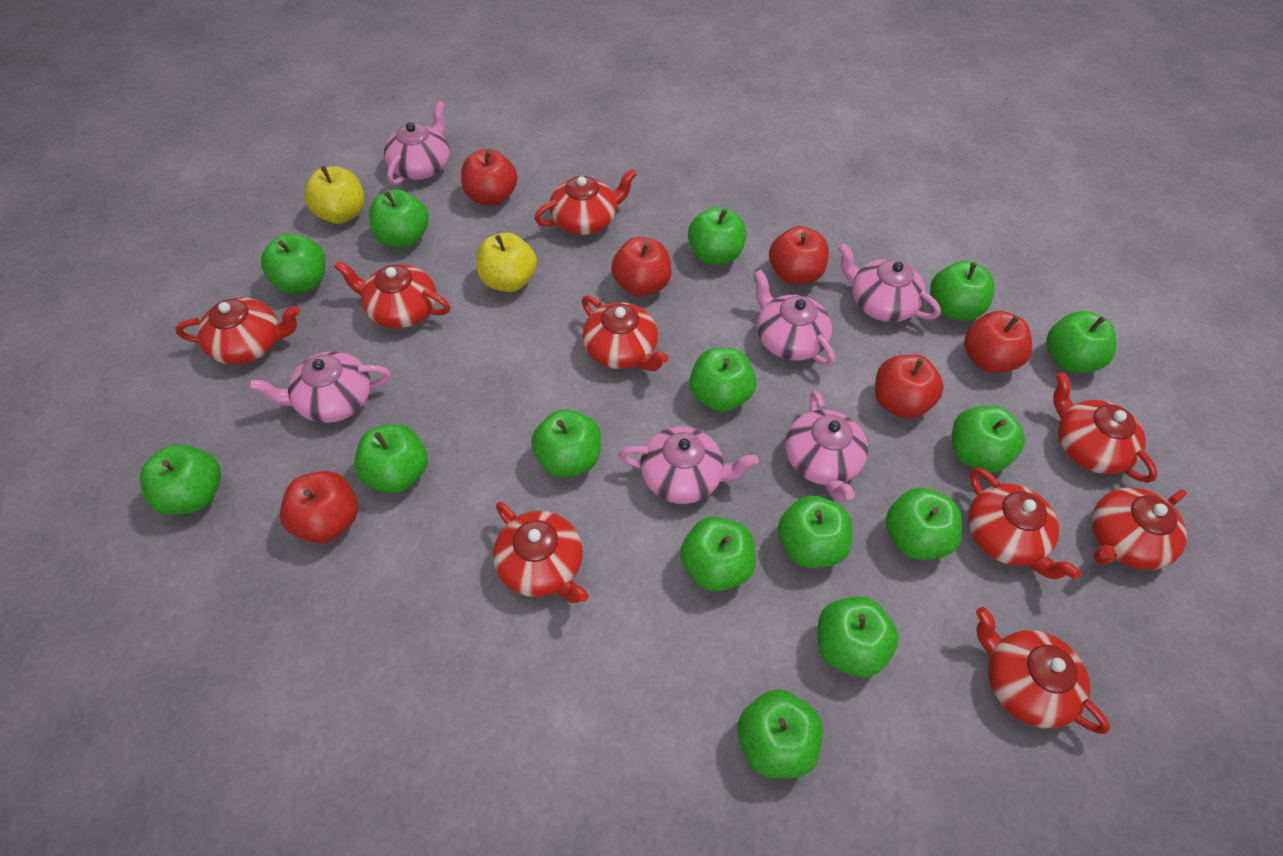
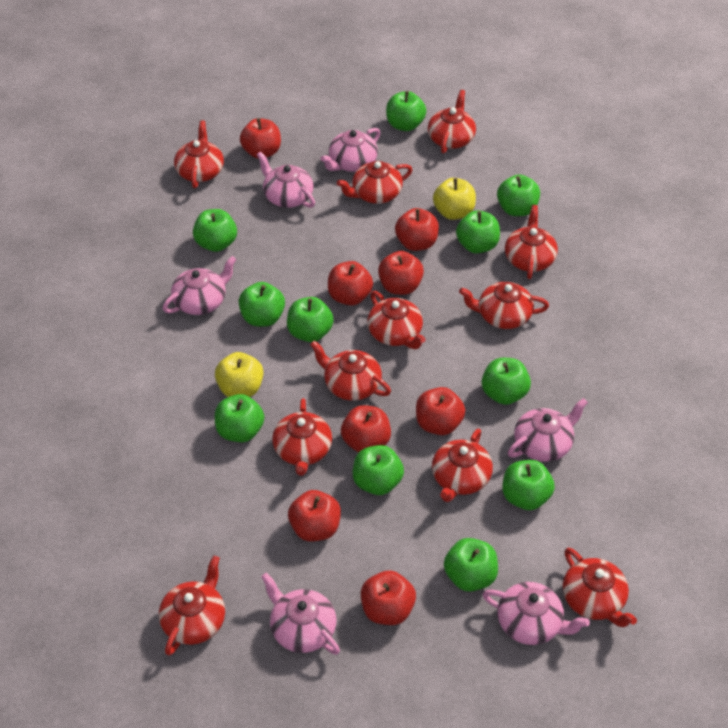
green apple: 15 -> 11
red apple: 6 -> 8
red teapot: 9 -> 11

